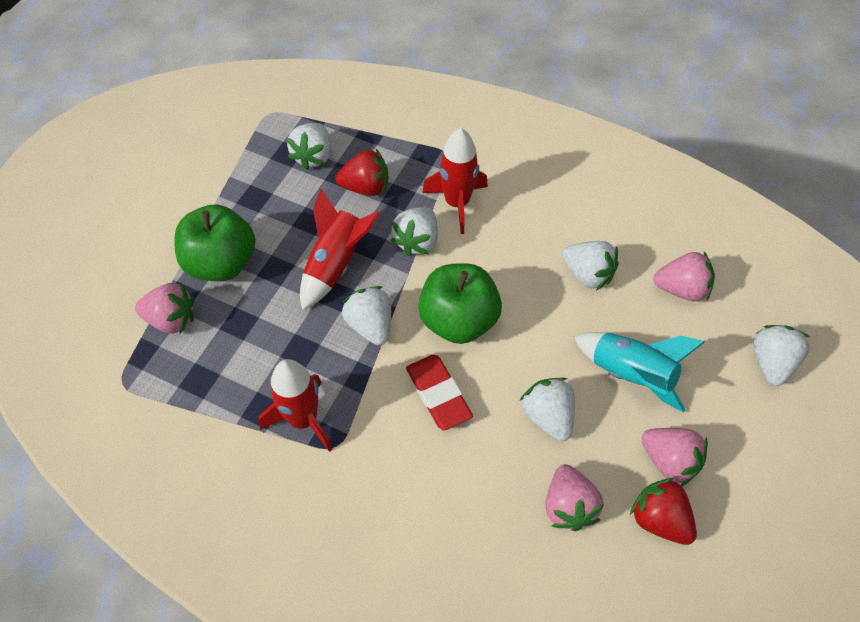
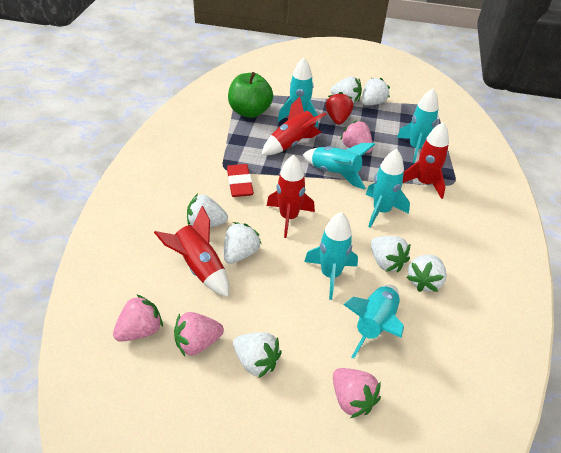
green apple: 2 -> 1
red rocket: 3 -> 4
red strawberry: 2 -> 1
turquoise rocket: 1 -> 6
white strawberry: 6 -> 7

